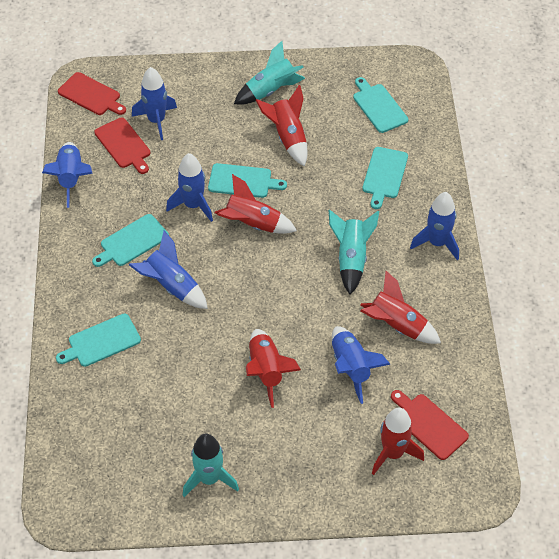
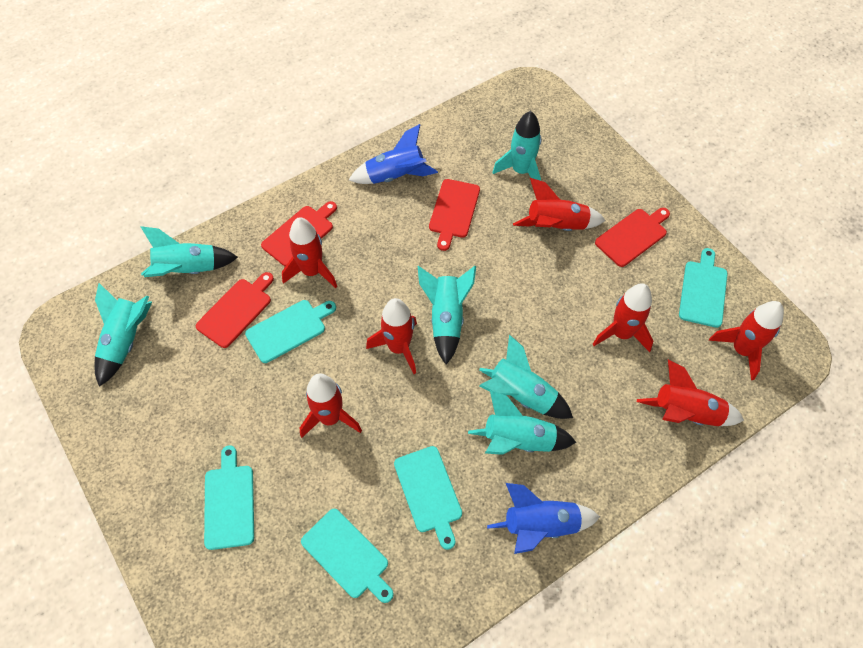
blue rocket: 6 -> 2
red cutting board: 3 -> 4
red rocket: 5 -> 7
turquoise rocket: 3 -> 6

